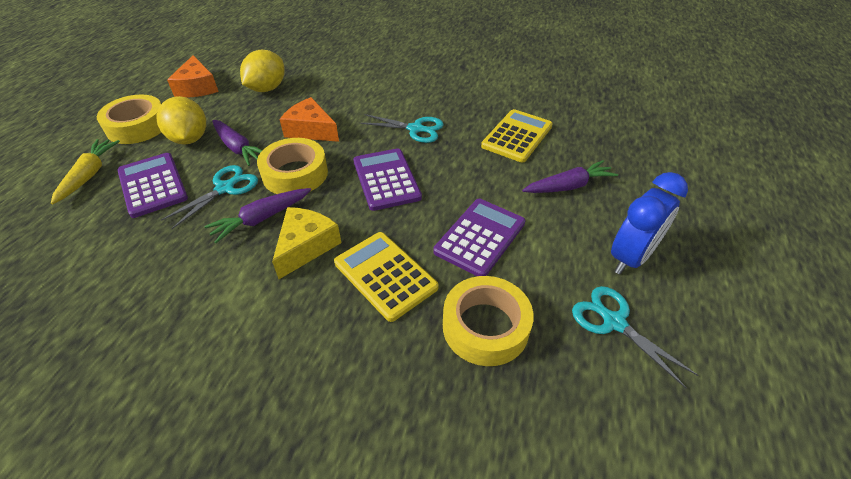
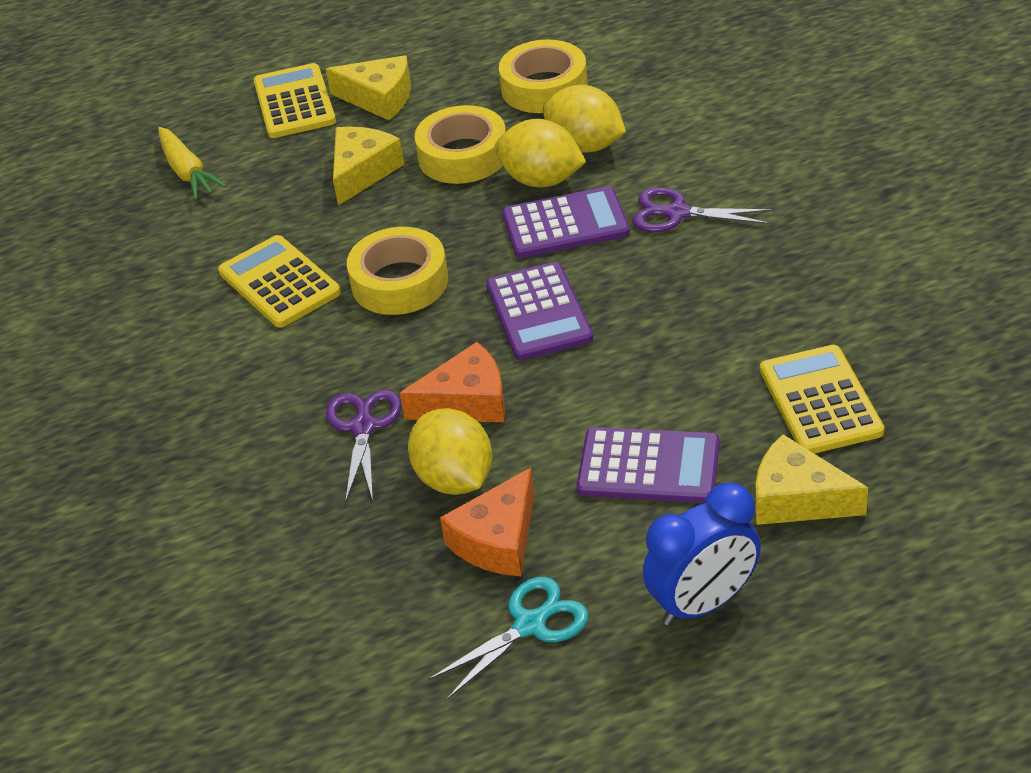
purple carrot: 3 -> 0
purple scissors: 0 -> 2
turquoise scissors: 3 -> 1
yellow calculator: 2 -> 3
yellow cheese: 1 -> 3
yellow lemon: 2 -> 3

